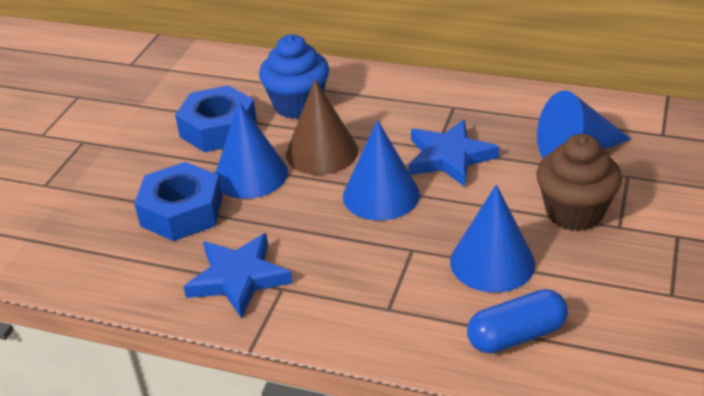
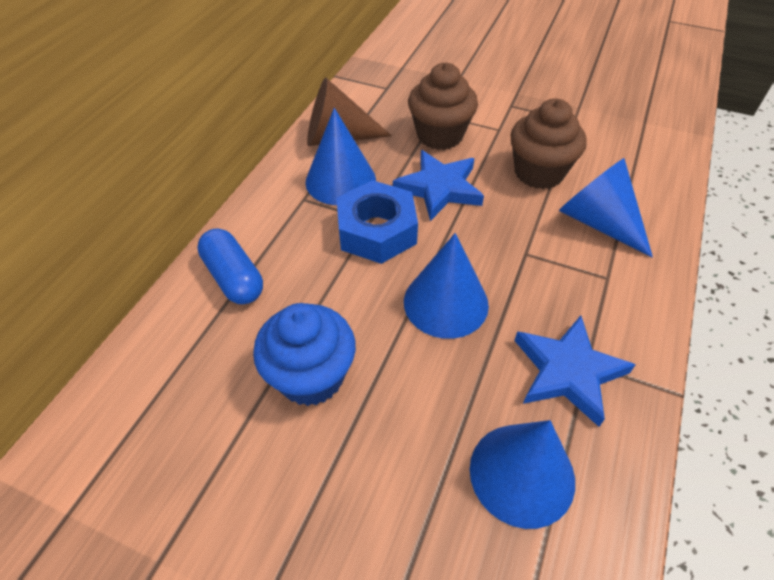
blue nut: 2 -> 1
brown cupcake: 1 -> 2

